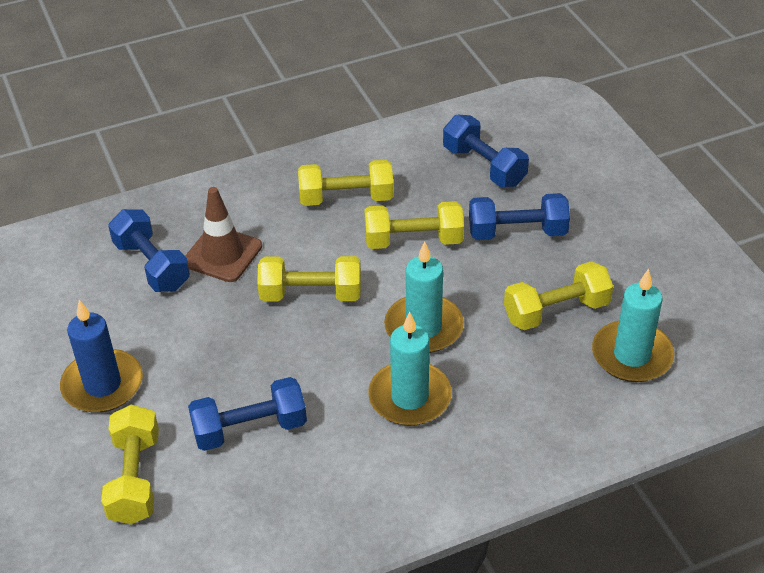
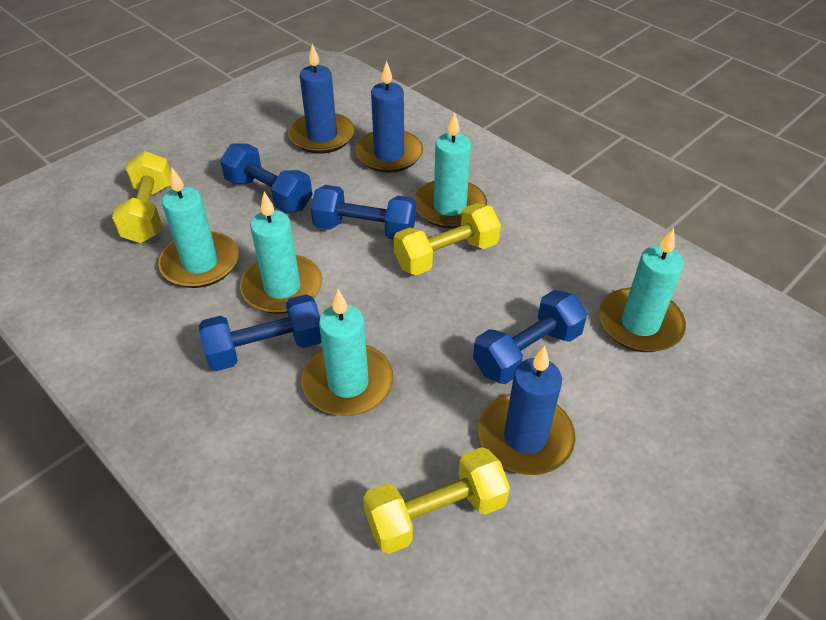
blue candle: 1 -> 3
brown traffic cone: 1 -> 0
turquoise candle: 3 -> 5
yellow dumbbell: 5 -> 3

